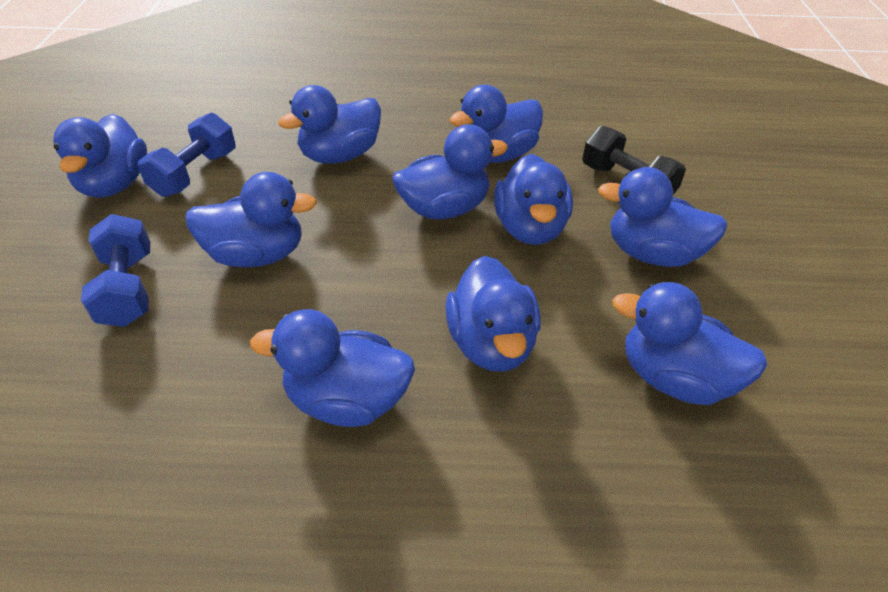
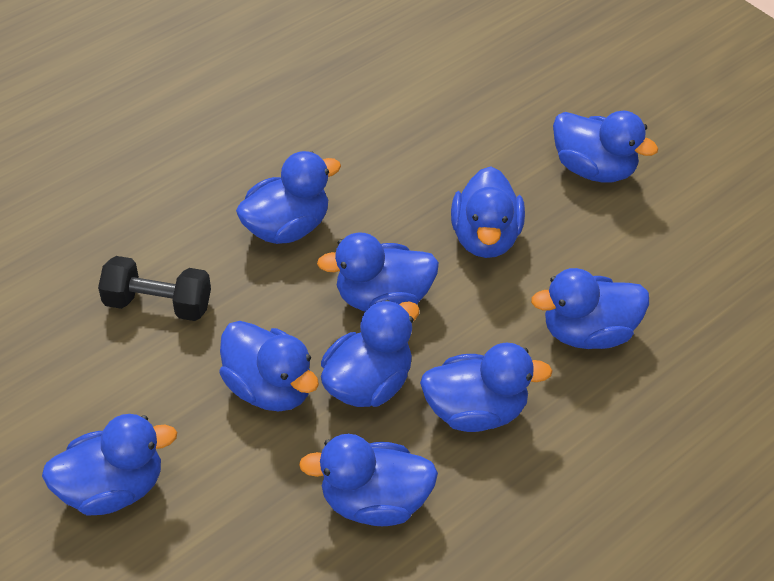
blue dumbbell: 2 -> 0

